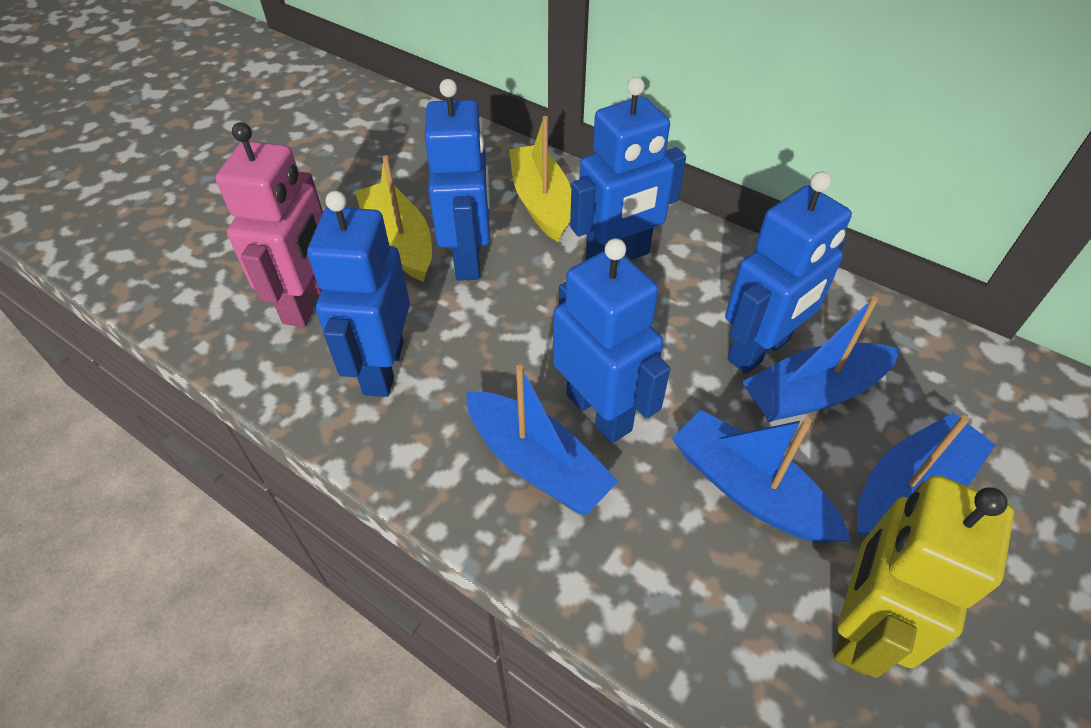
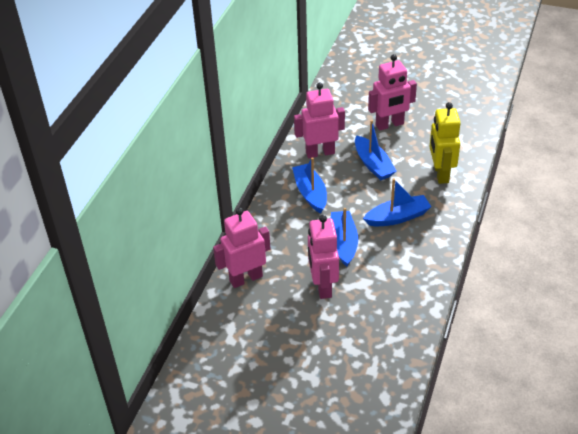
blue robot: 5 -> 0
pink robot: 1 -> 4
yellow boat: 2 -> 0

